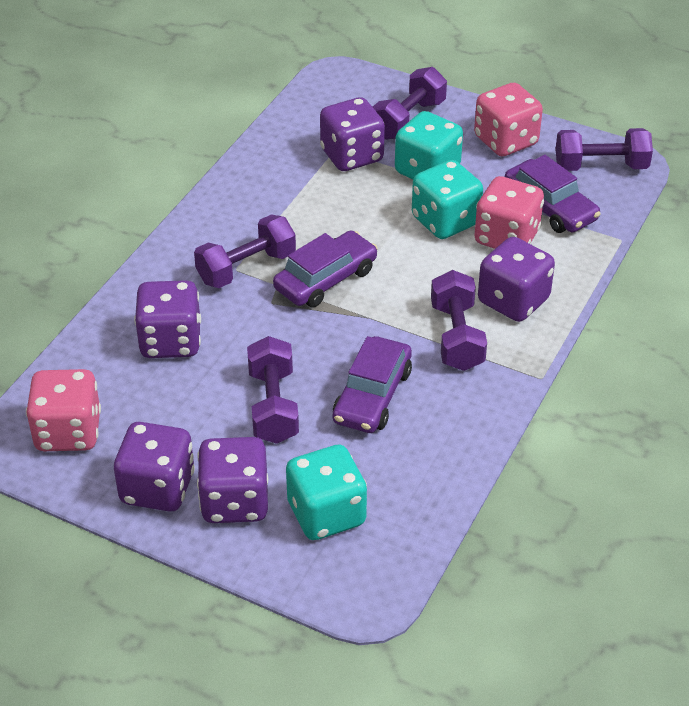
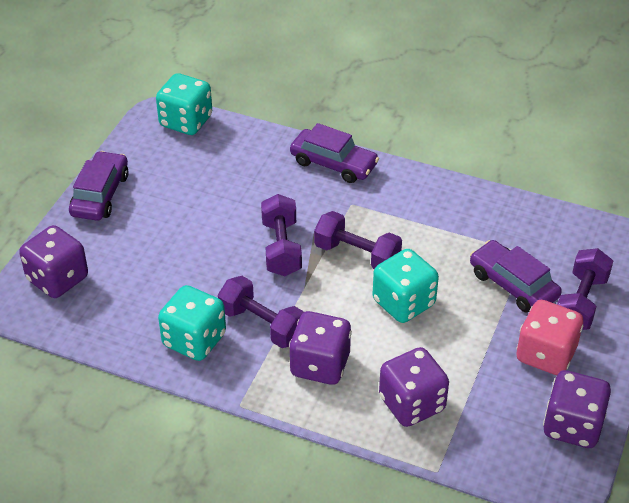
pink dice: 3 -> 1
purple dice: 5 -> 4
purple dumbbell: 5 -> 4

